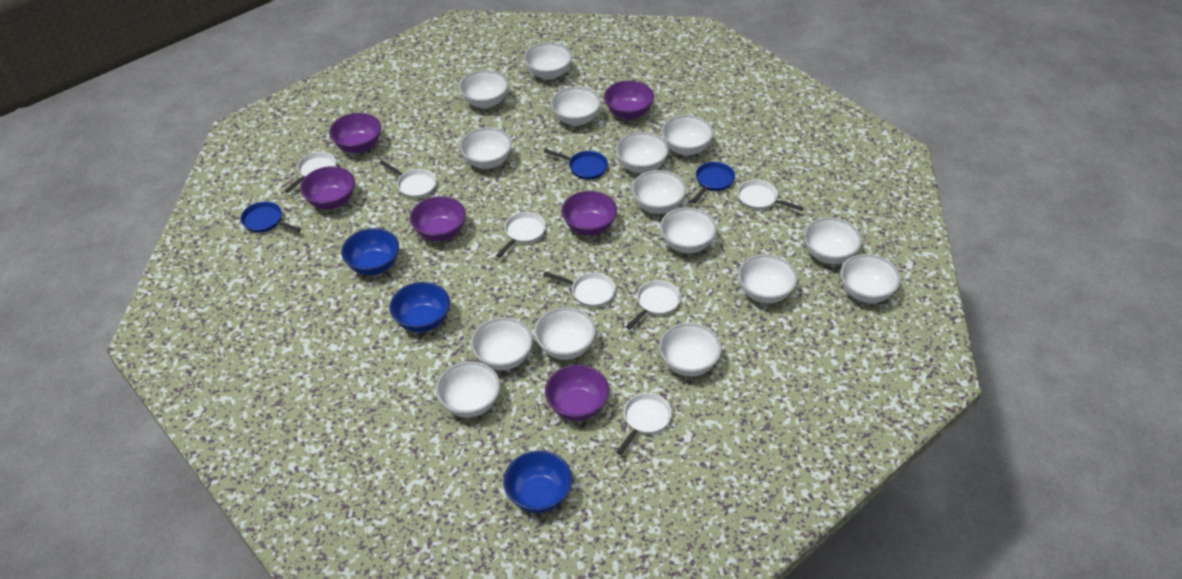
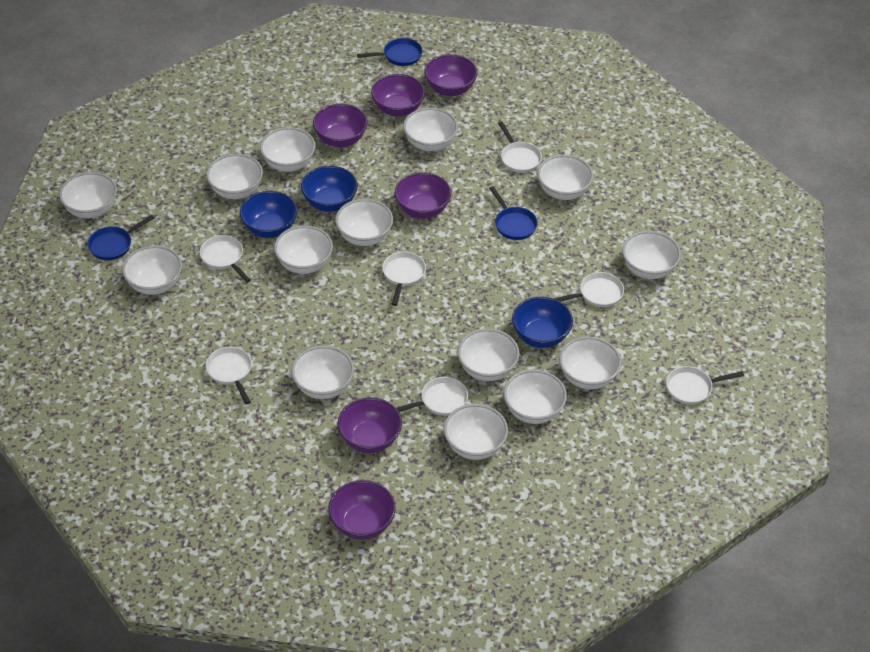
white bowl: 15 -> 14

